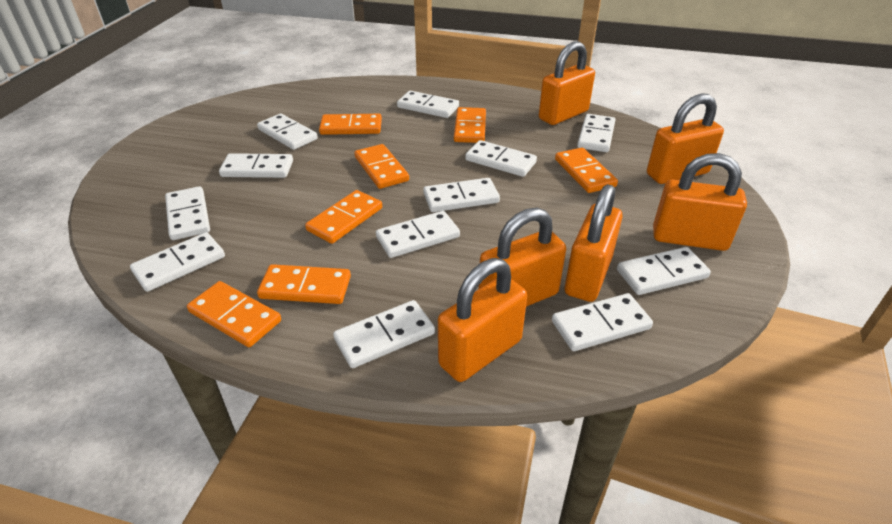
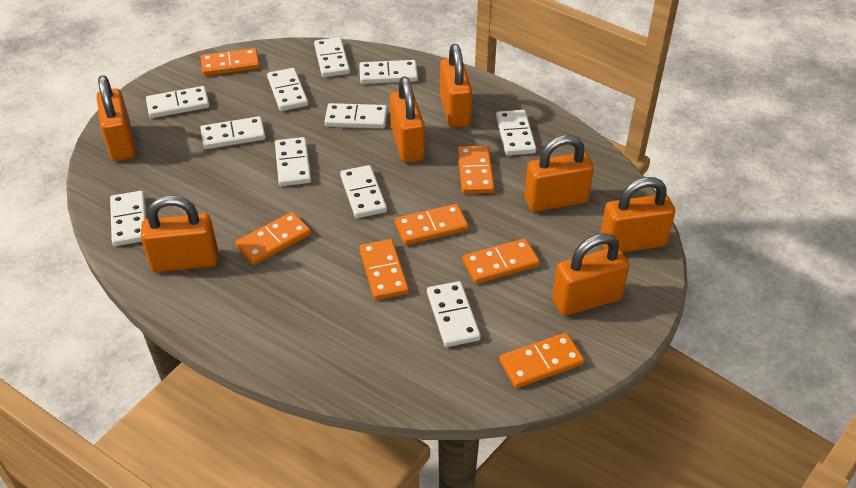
orange padlock: 6 -> 7
white domino: 12 -> 11

